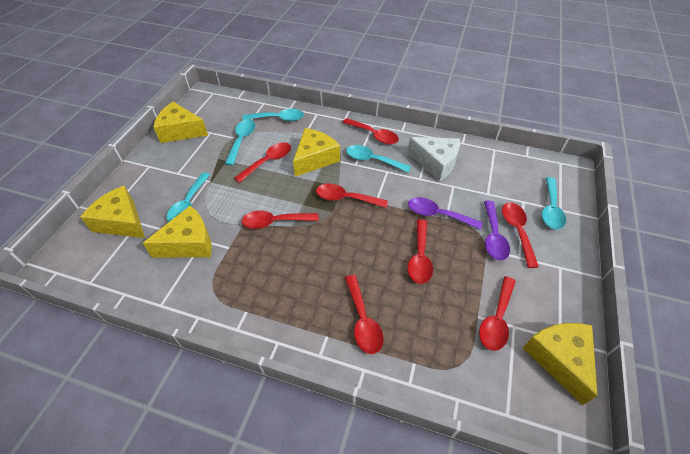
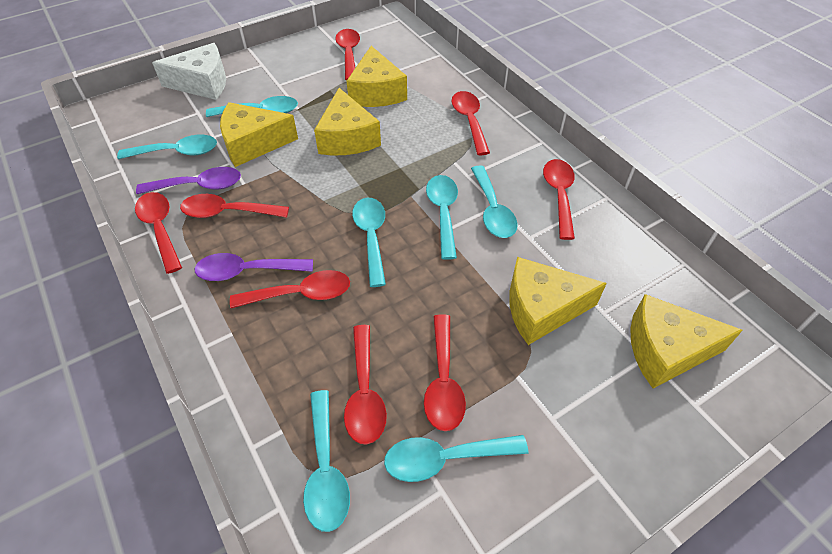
turquoise spoon: 5 -> 7

